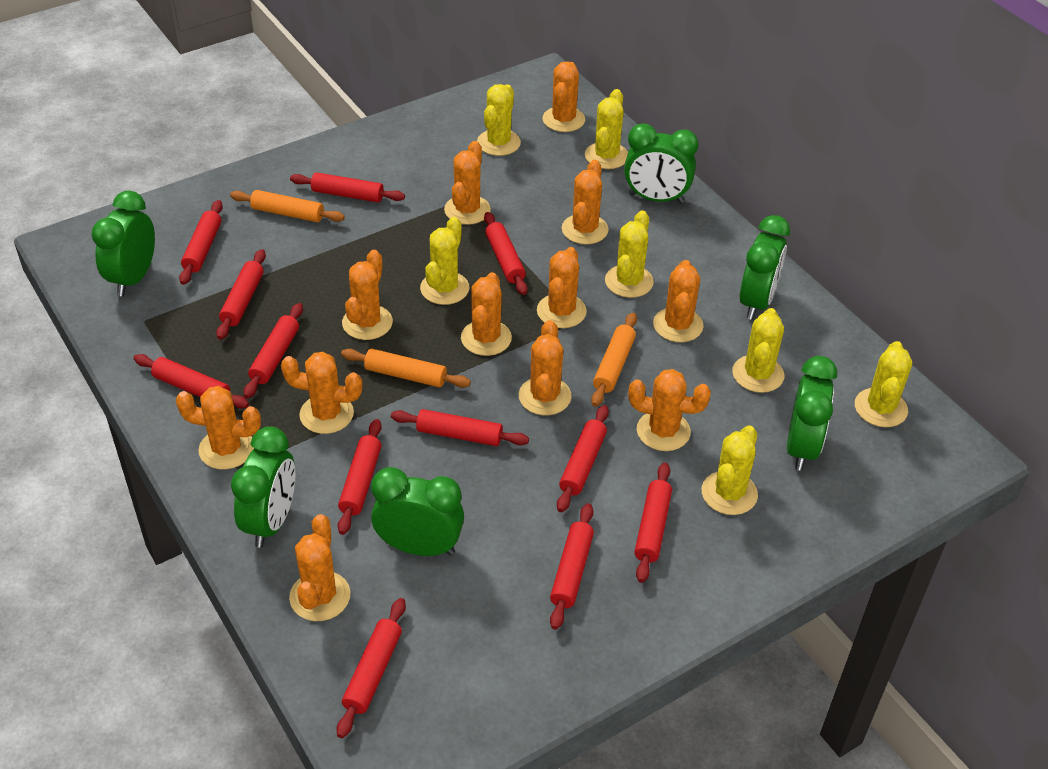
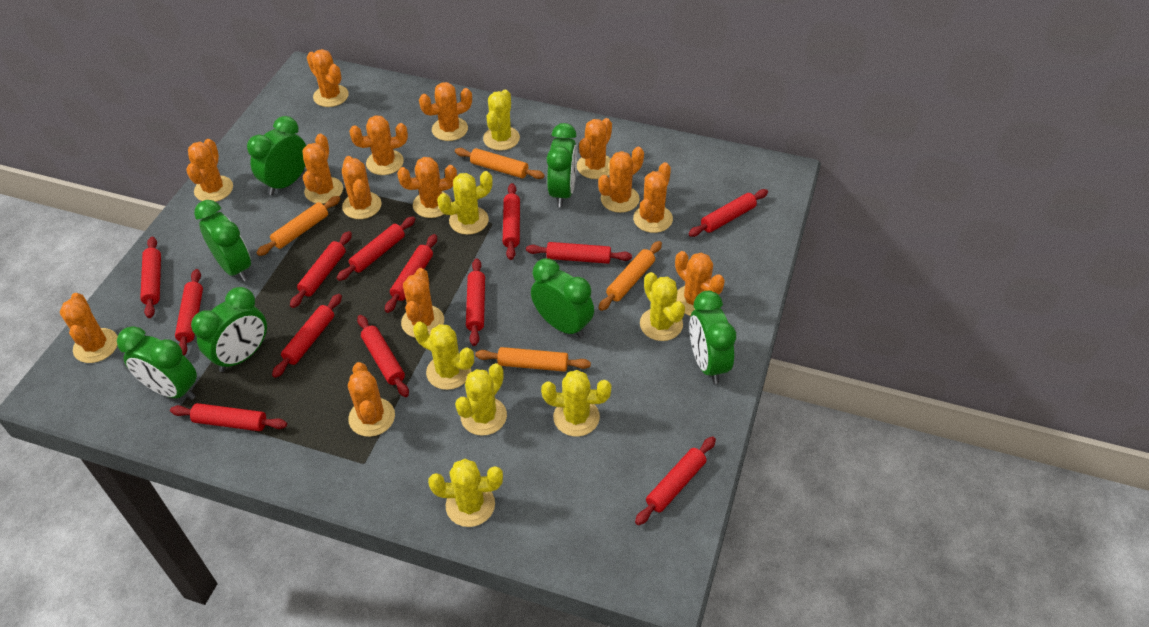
green clock: 6 -> 7
orange cactus: 12 -> 14
orange rolling pin: 3 -> 4
red rolling pin: 12 -> 13

